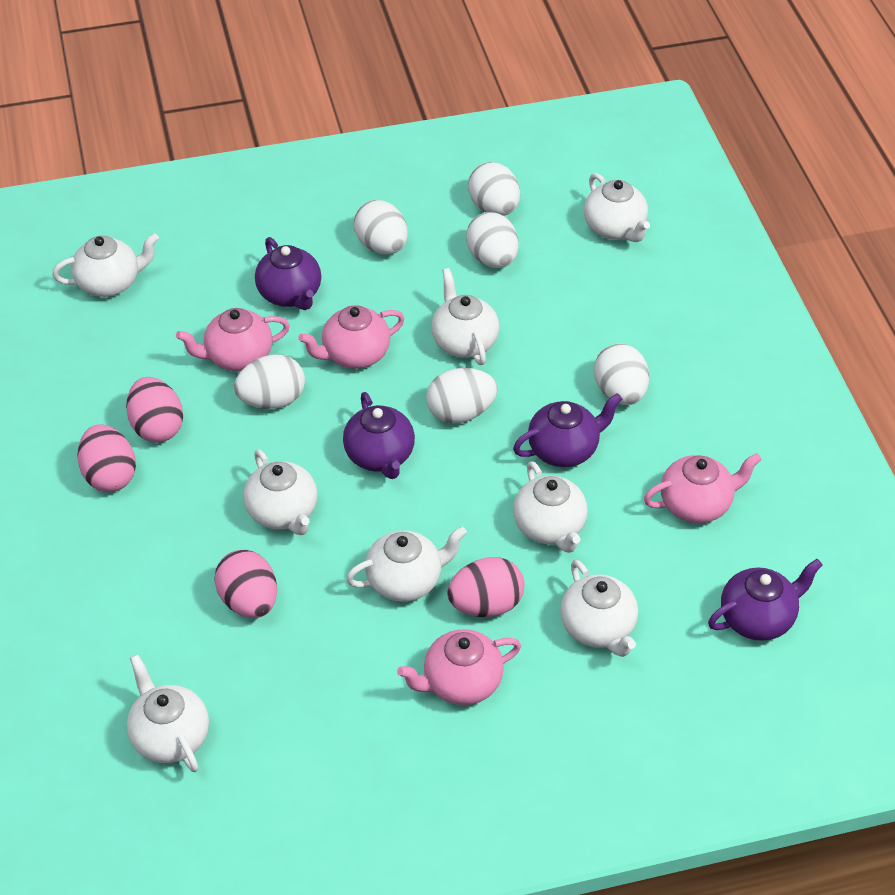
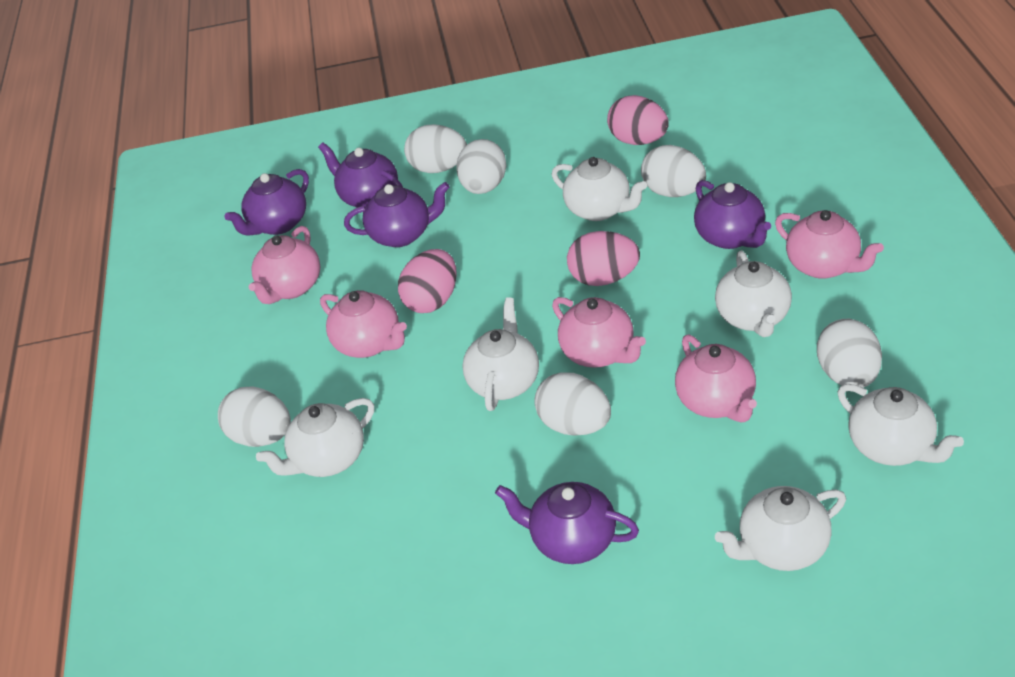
pink egg: 4 -> 3
pink teapot: 4 -> 5
purple teapot: 4 -> 5
white teapot: 8 -> 6

